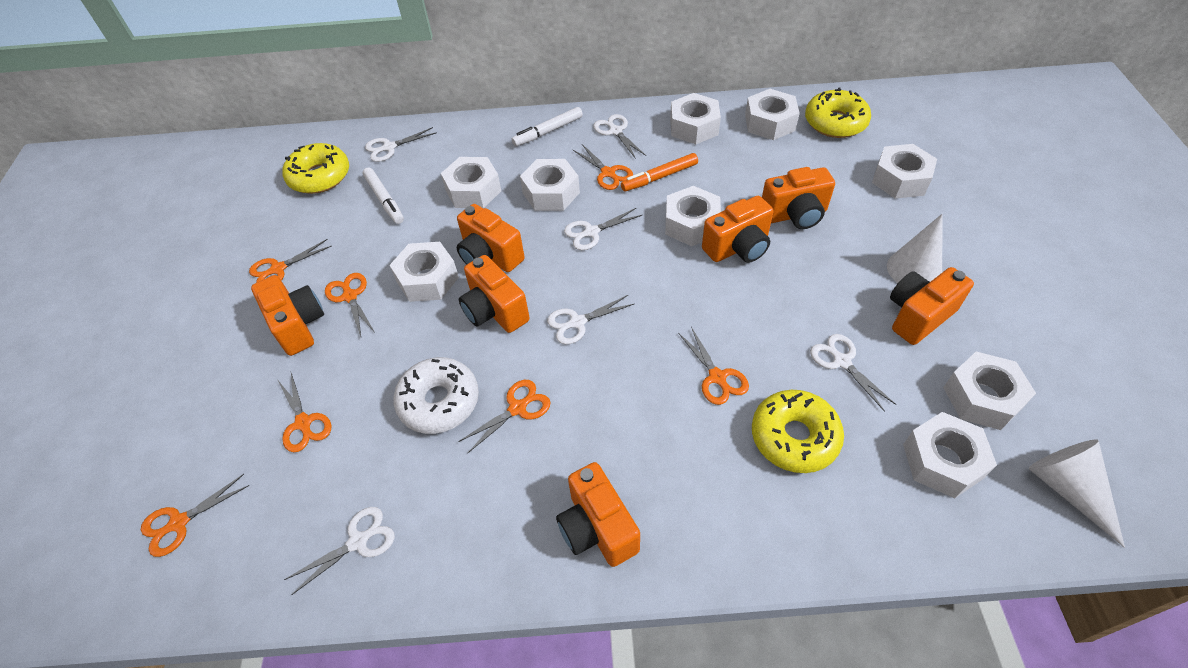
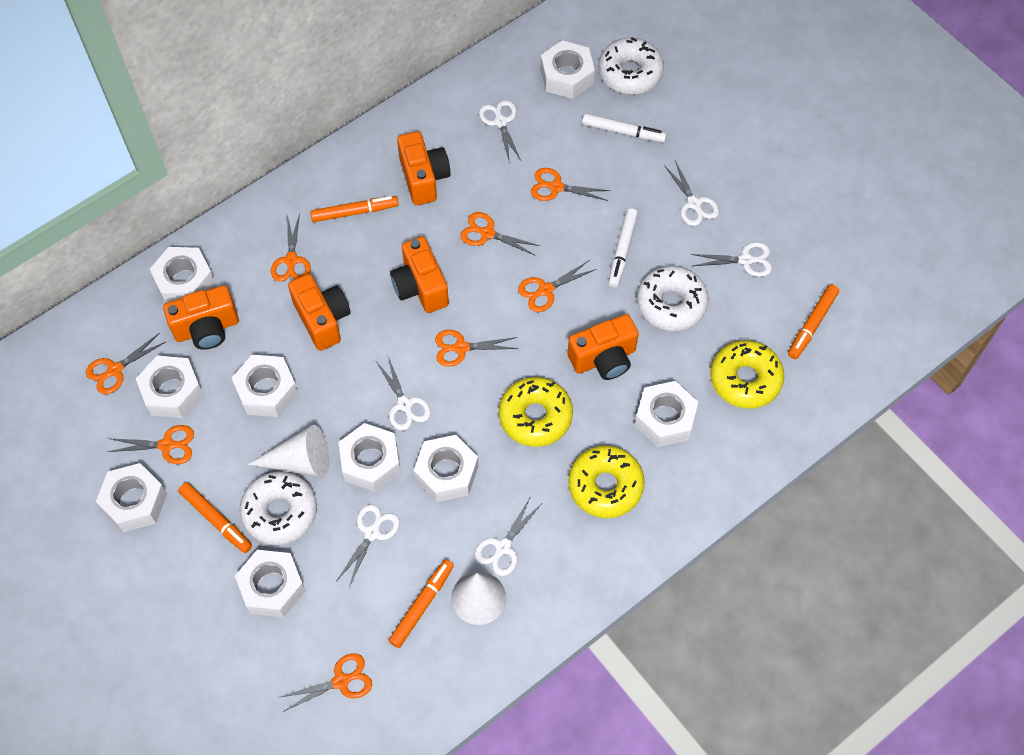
orange camera: 7 -> 5
orange marker: 1 -> 4
orange scissors: 7 -> 8
white donut: 1 -> 3

